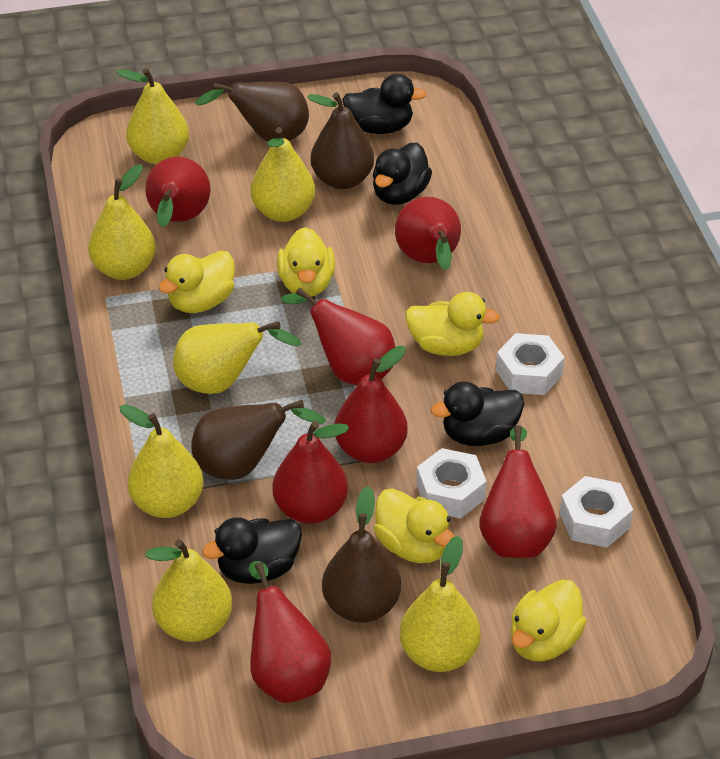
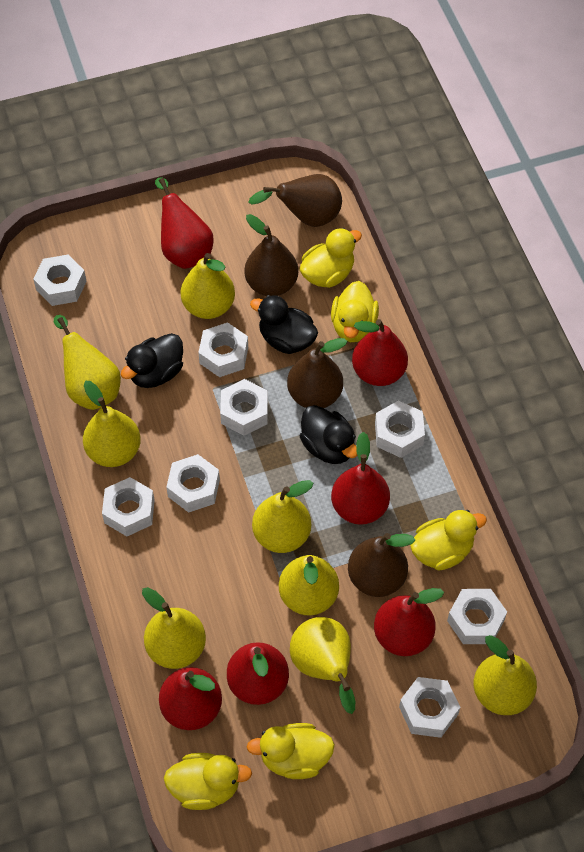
black duck: 4 -> 3
red pear: 7 -> 6
white nut: 3 -> 8
yellow pear: 7 -> 8

